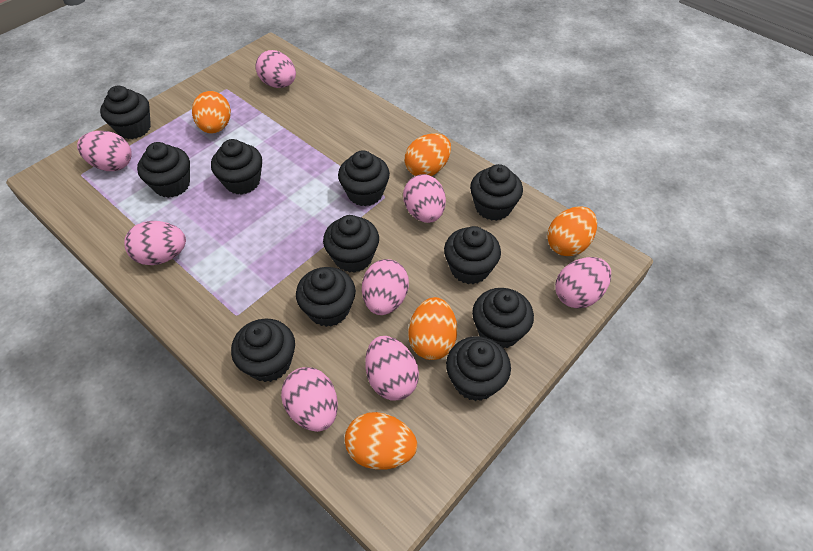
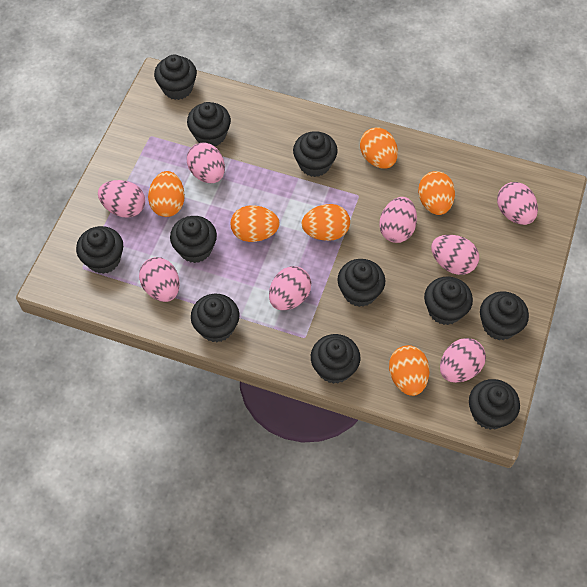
orange egg: 5 -> 6

